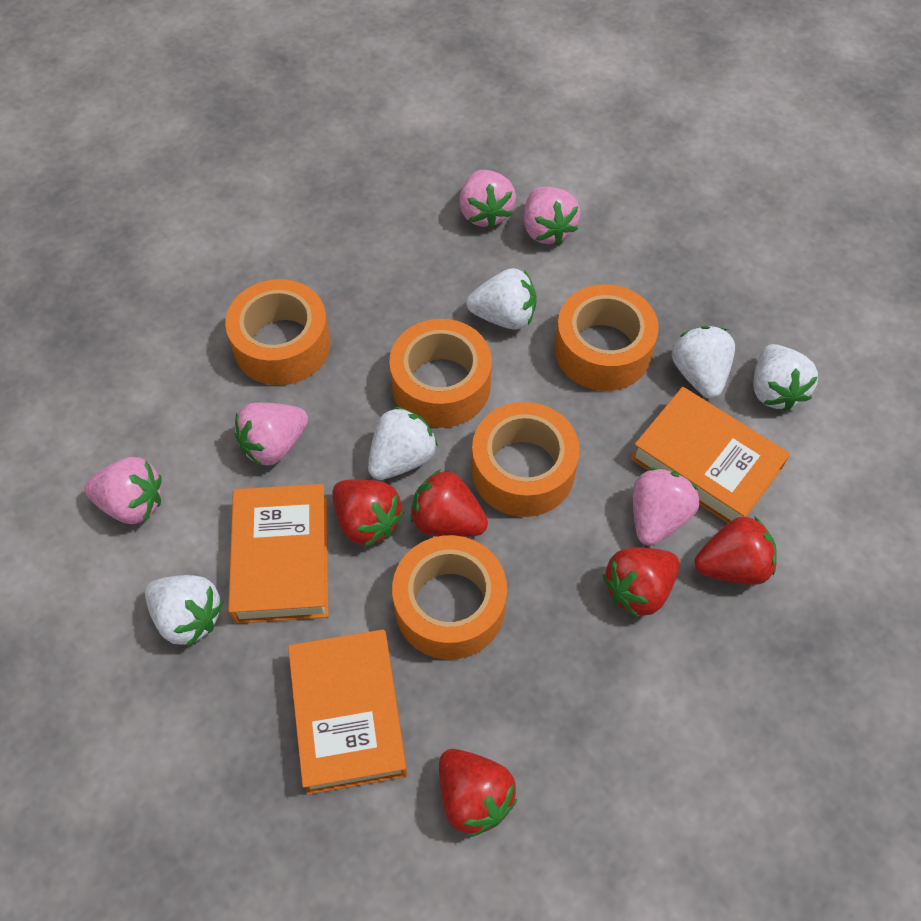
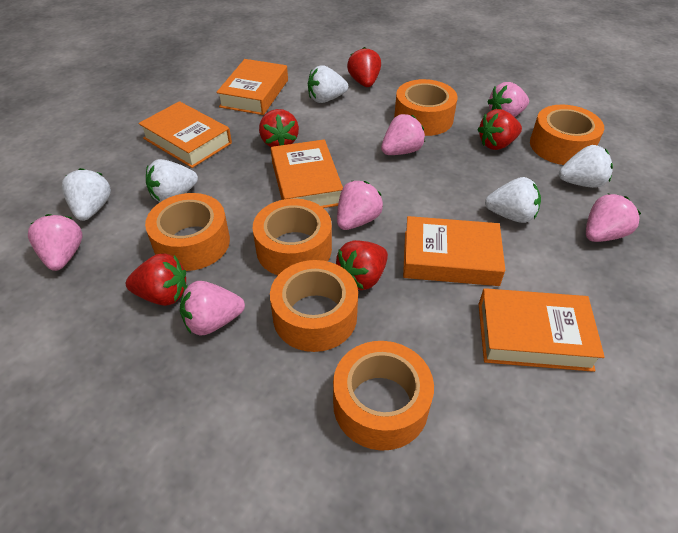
orange book: 3 -> 5
orange tape: 5 -> 6
pink strawberry: 5 -> 6

